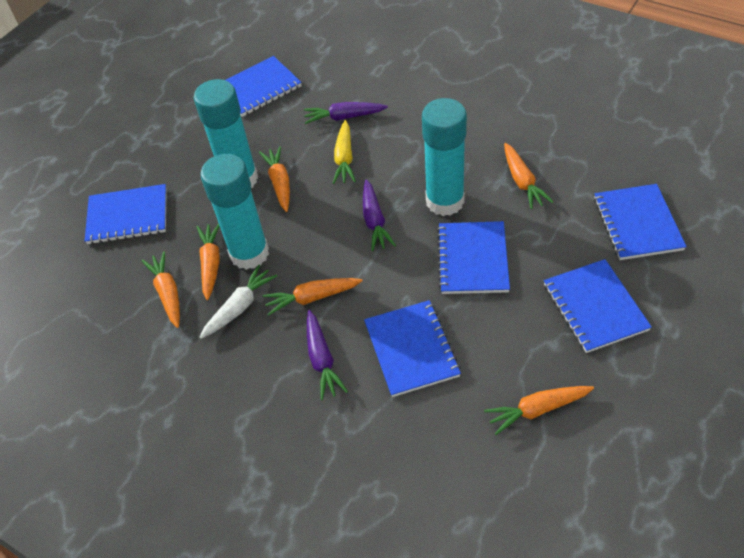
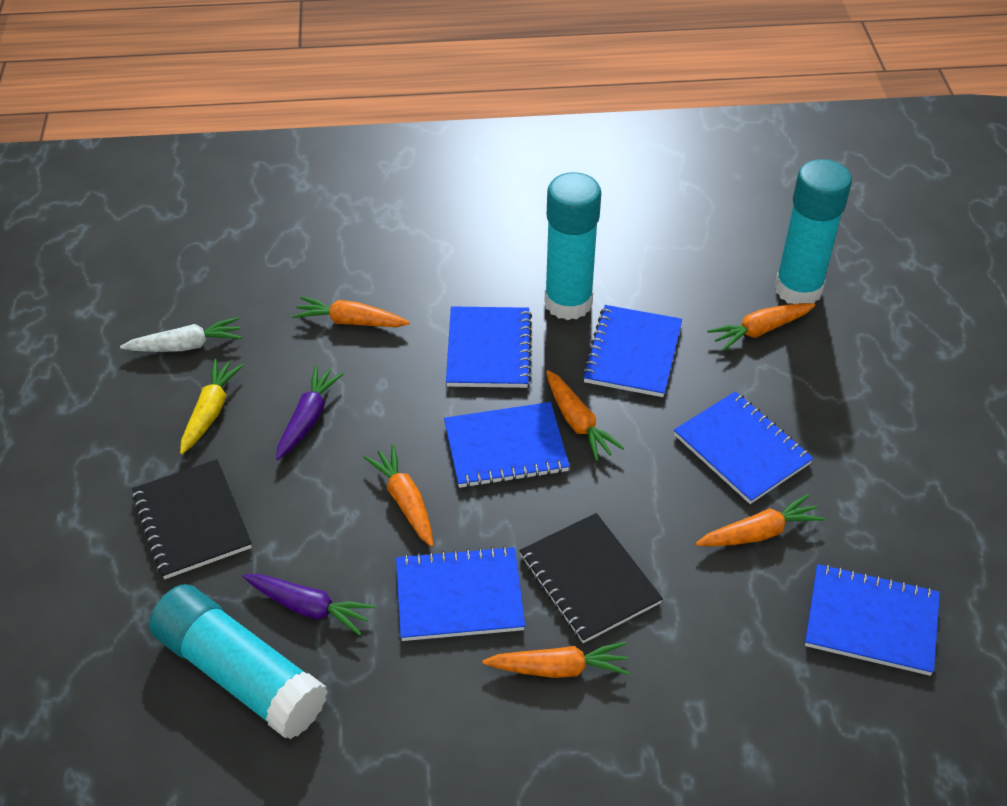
black notebook: 0 -> 2
purple carrot: 3 -> 2

